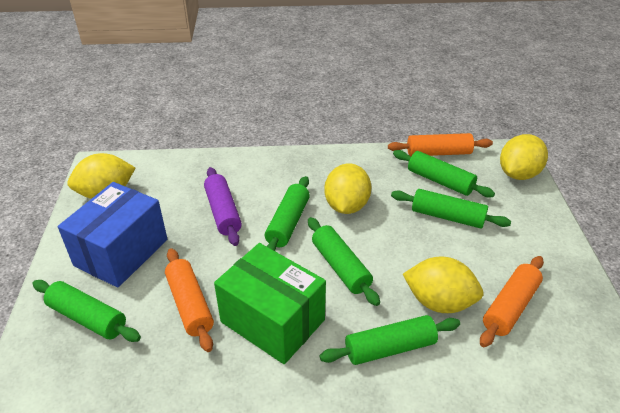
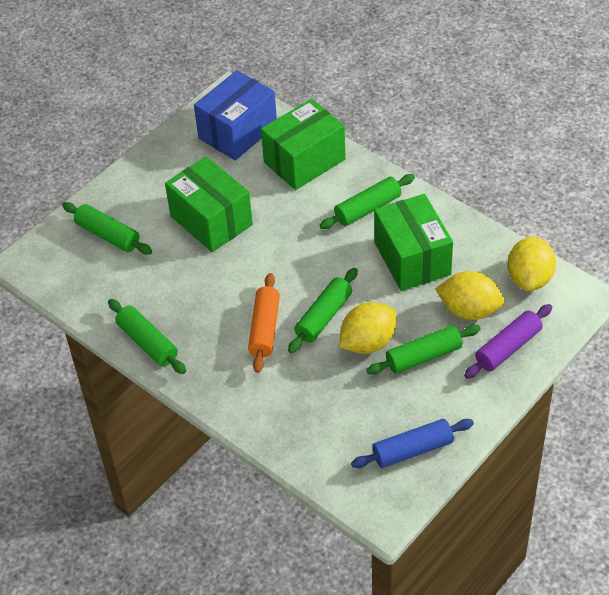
blue rolling pin: 0 -> 1
green box: 1 -> 3
green rolling pin: 6 -> 5
orange rolling pin: 3 -> 1
yellow lemon: 4 -> 3

